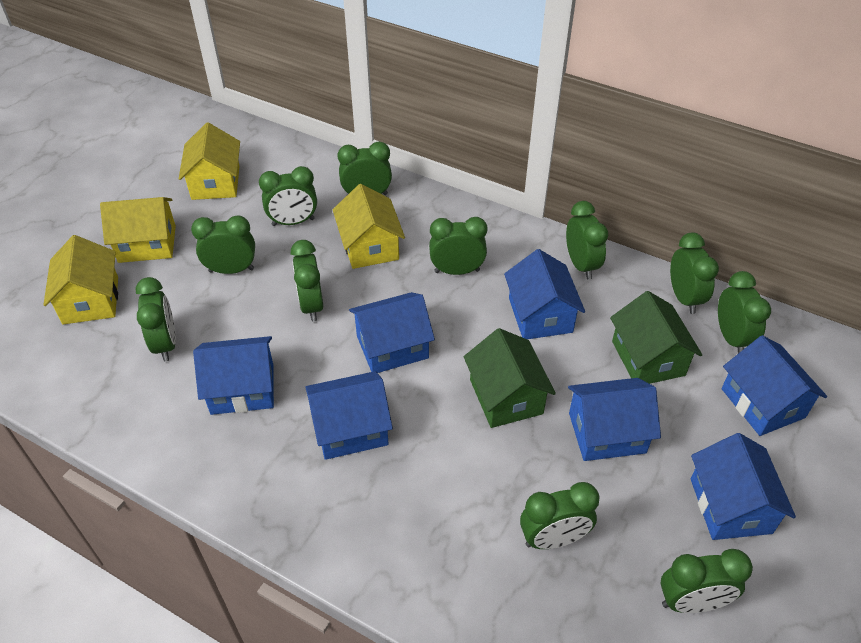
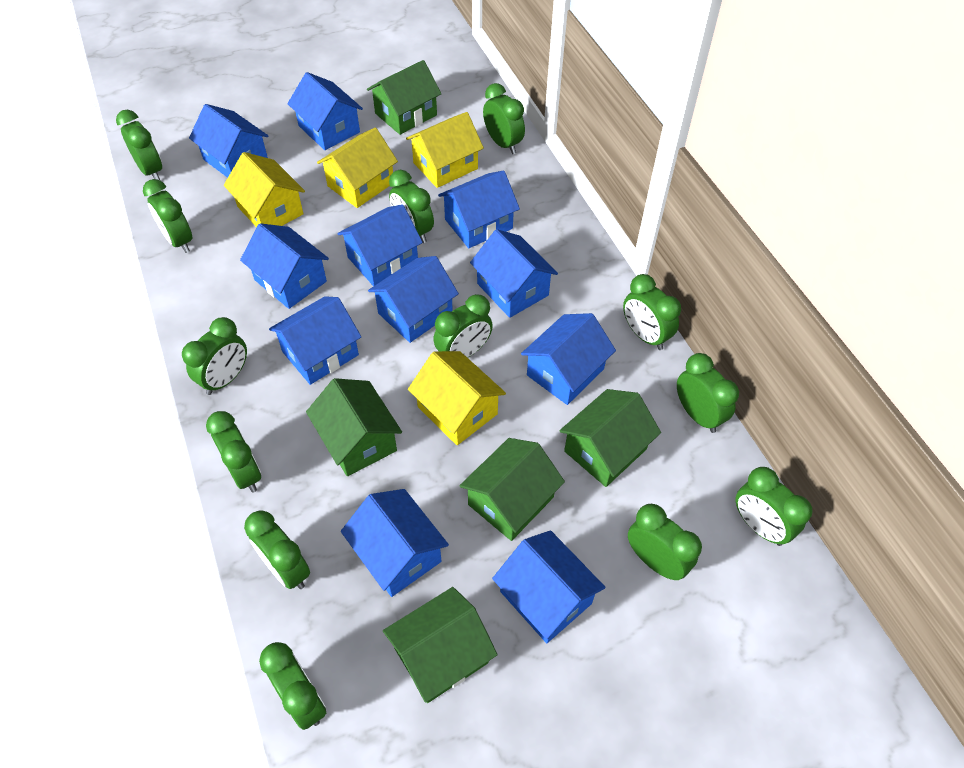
blue house: 7 -> 11
green clock: 11 -> 13
green house: 2 -> 5

